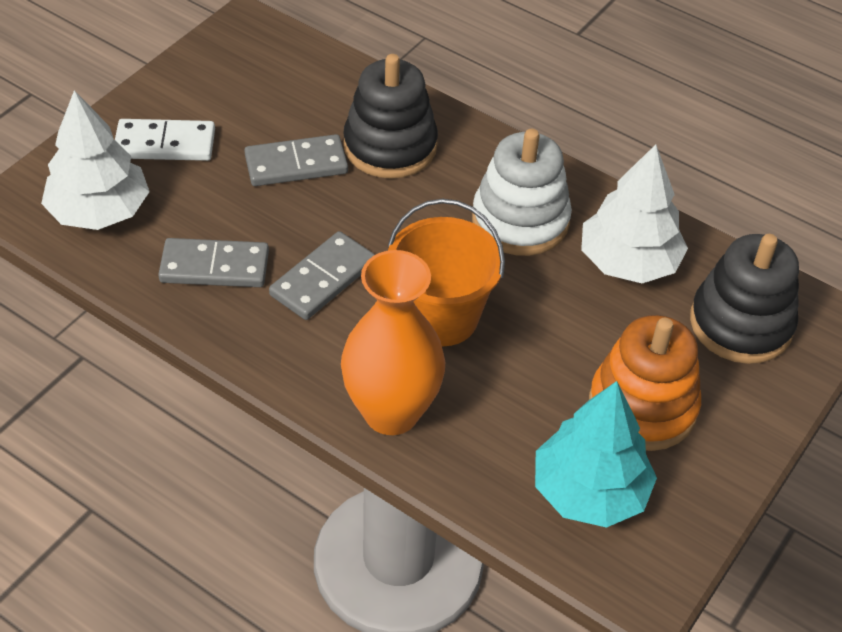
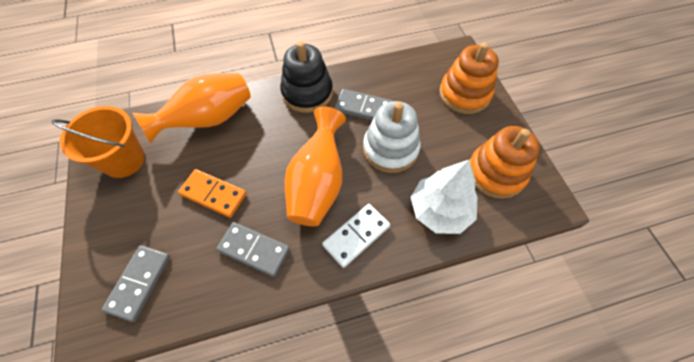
black stacking toy: 2 -> 1
orange domino: 0 -> 1
orange stacking toy: 1 -> 2
orange vase: 1 -> 2
turquoise tree: 1 -> 0
white tree: 2 -> 1

